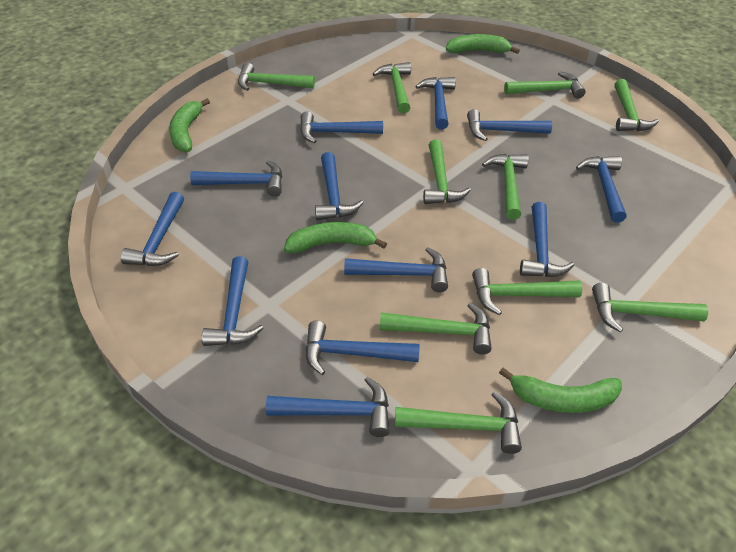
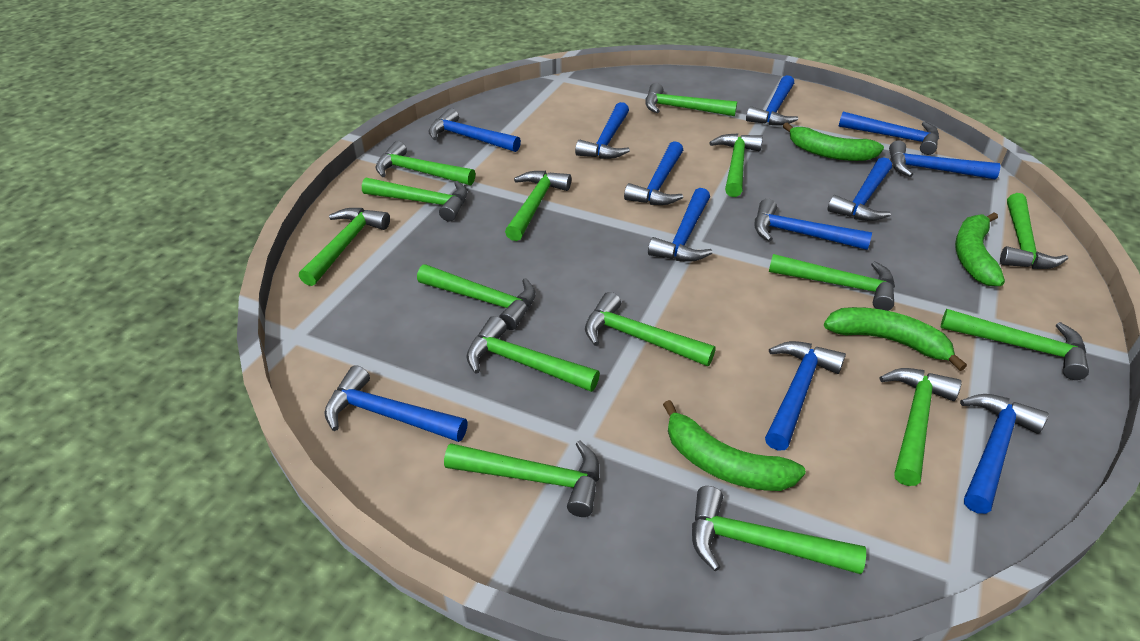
green hammer: 10 -> 15

